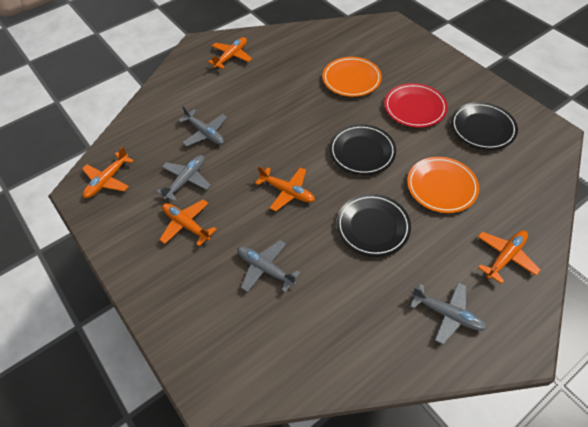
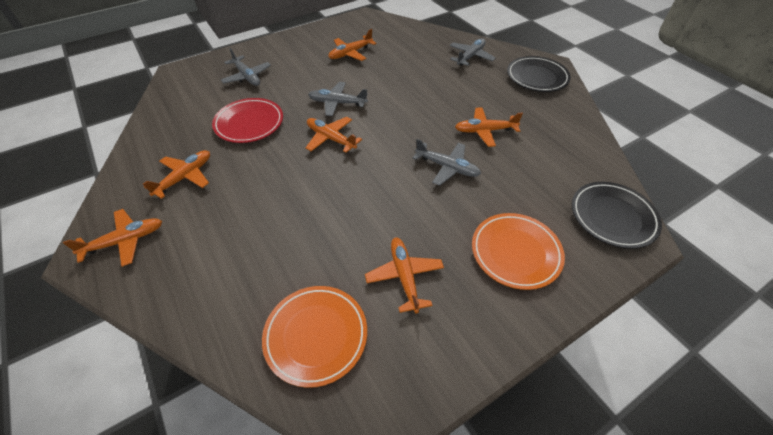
black plate: 3 -> 2
orange plane: 5 -> 6

